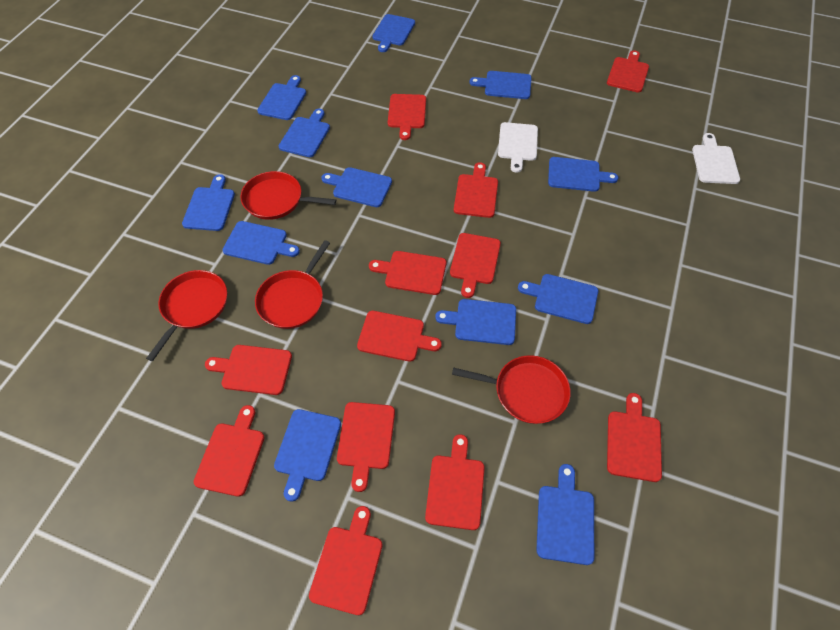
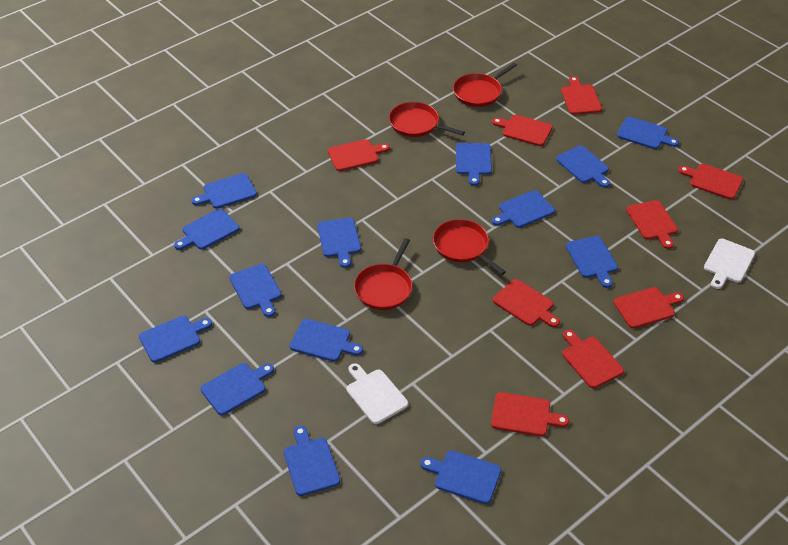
blue cutting board: 12 -> 14
red cutting board: 12 -> 9

